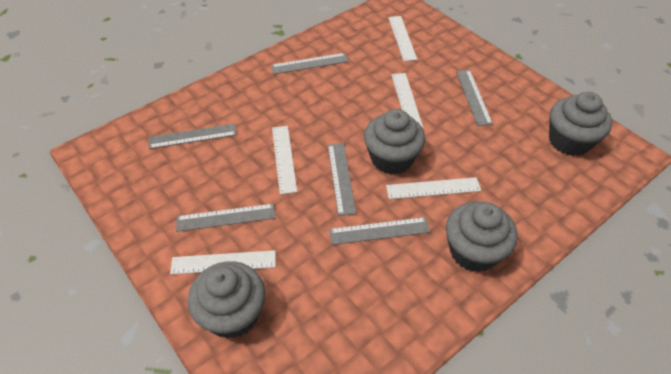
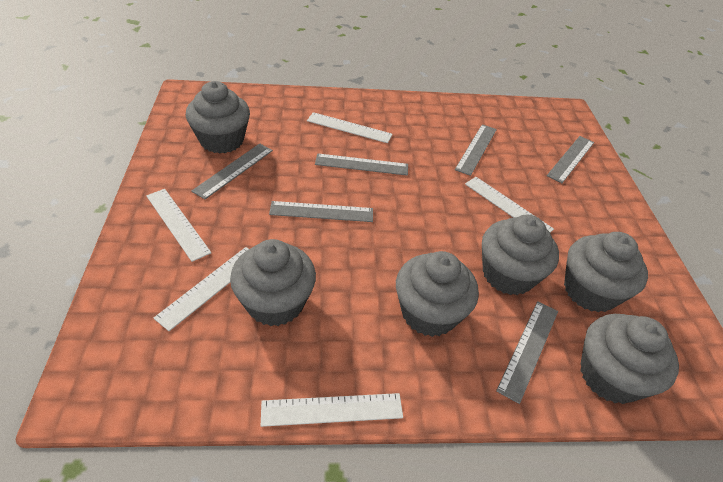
grey cupcake: 4 -> 6

